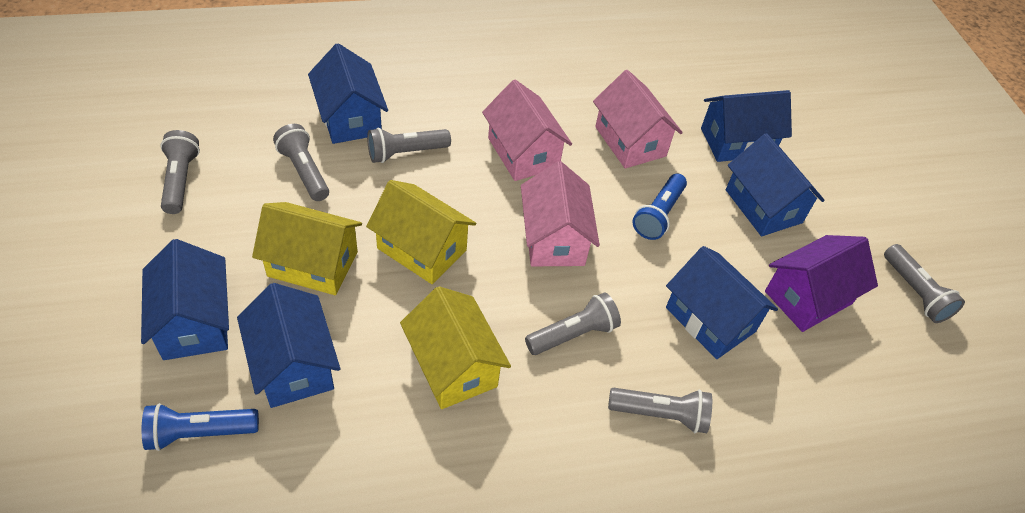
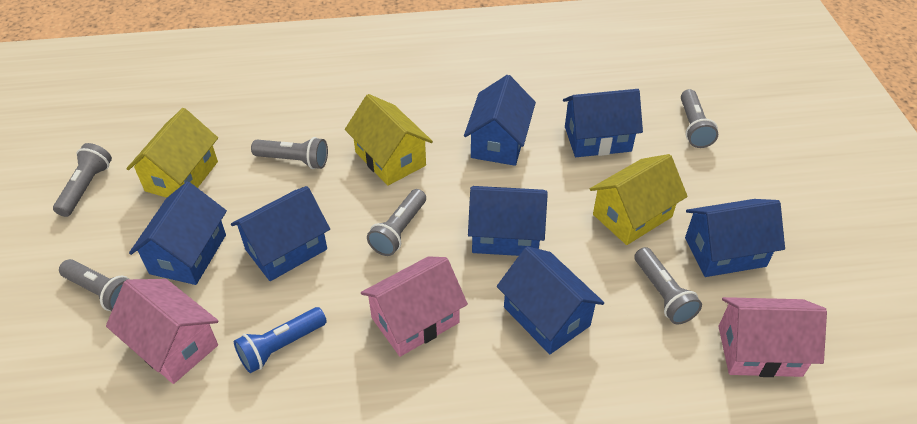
blue flashlight: 2 -> 1
blue house: 6 -> 7
purple house: 1 -> 0

